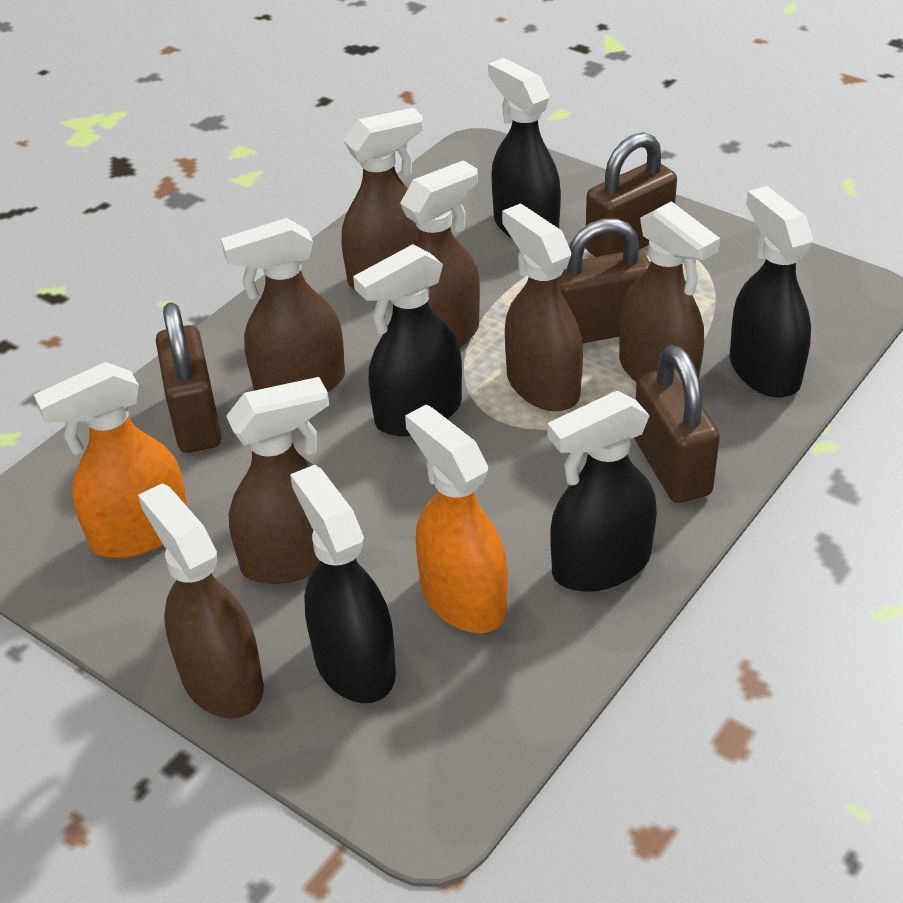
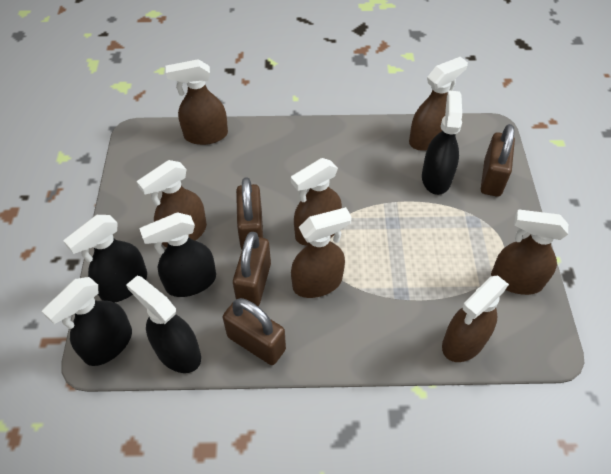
orange spray bottle: 2 -> 0

